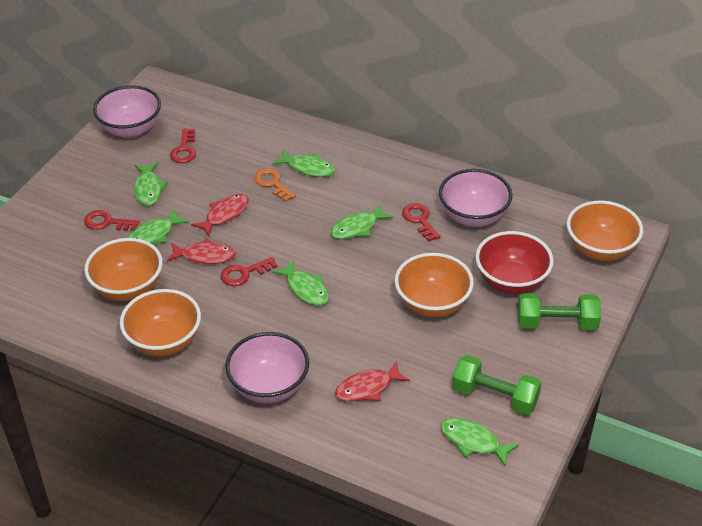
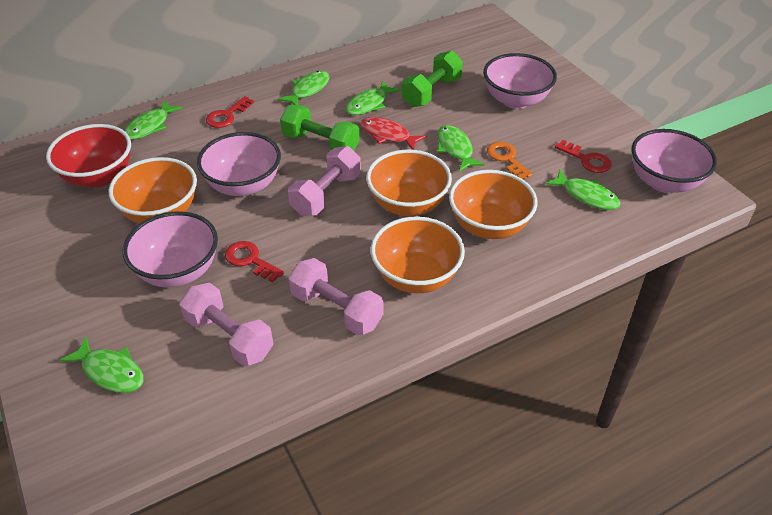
pink bowl: 3 -> 4
pink dumbbell: 0 -> 3
red fish: 3 -> 1
red key: 4 -> 3

